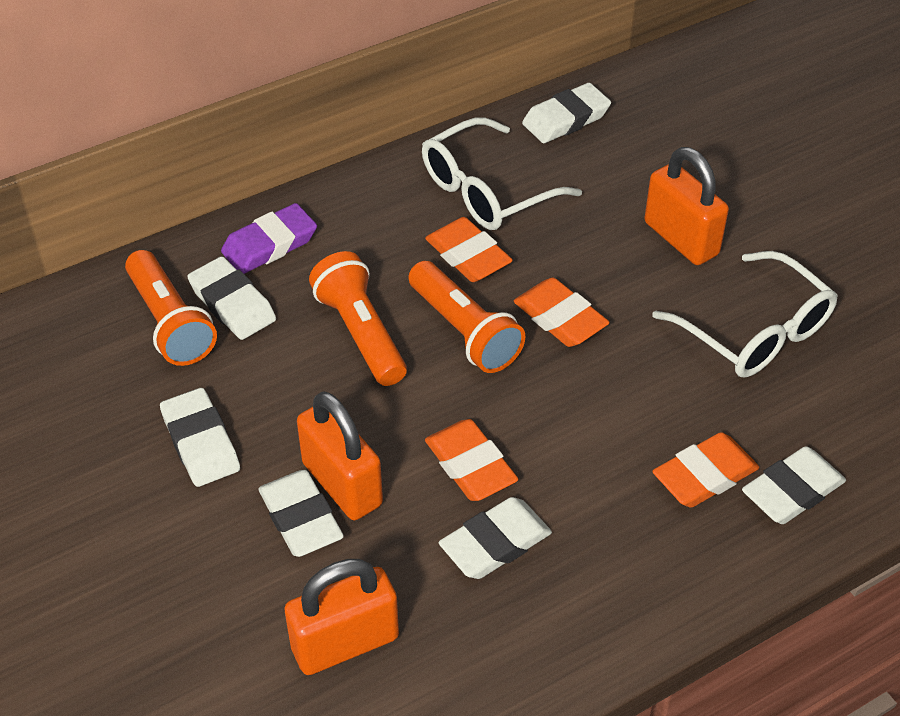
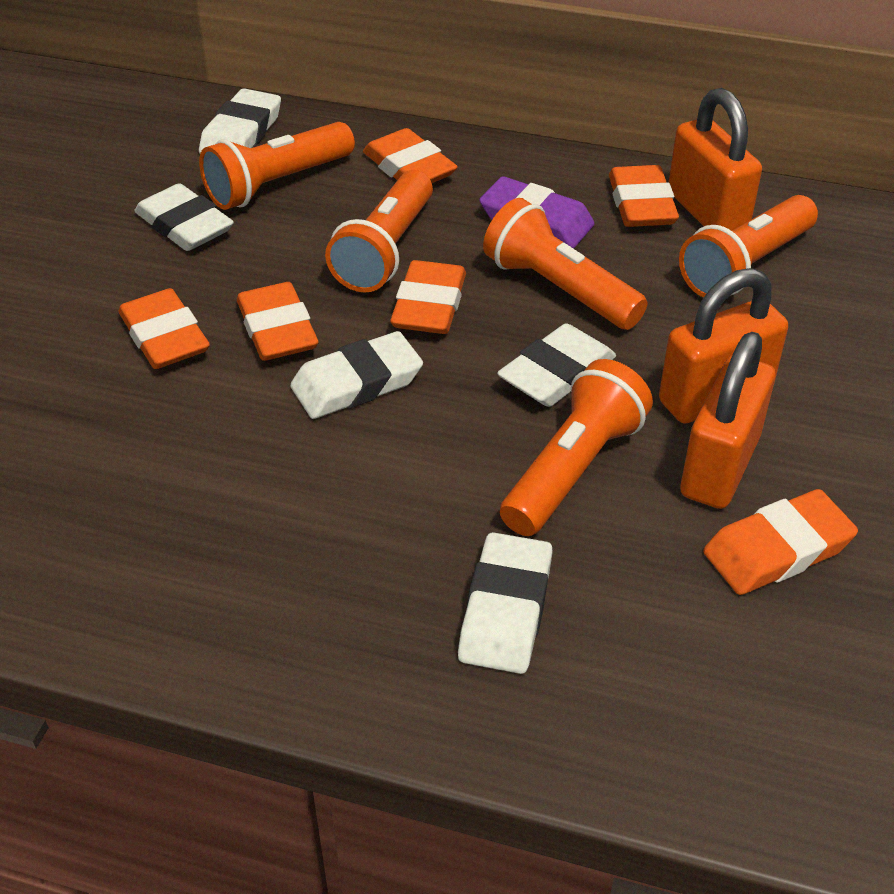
orange eraser: 4 -> 6
orange flashlight: 3 -> 5
white eraser: 6 -> 5
white glasses: 2 -> 0

